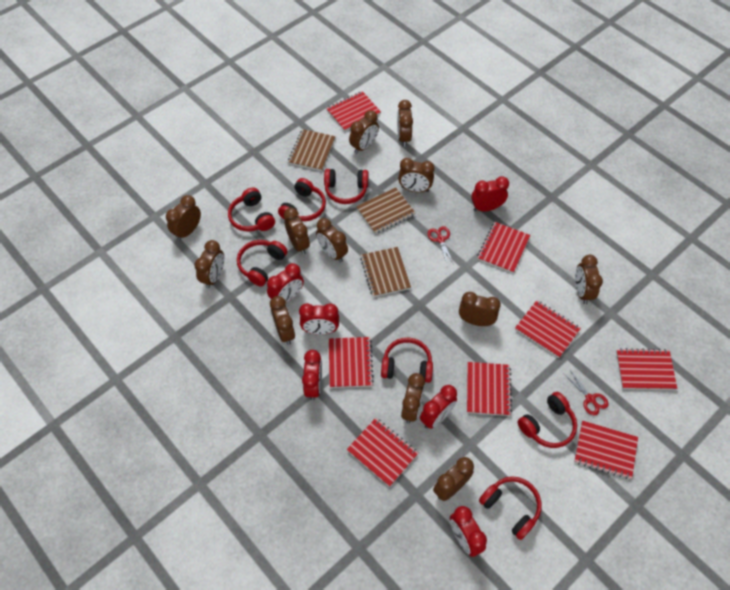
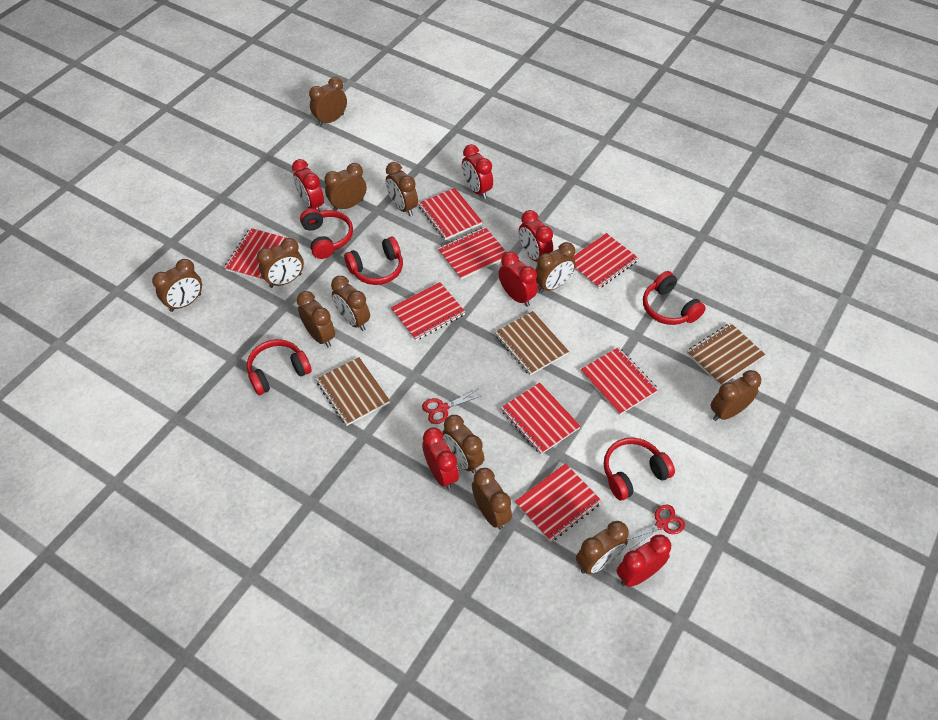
red headphones: 7 -> 5

